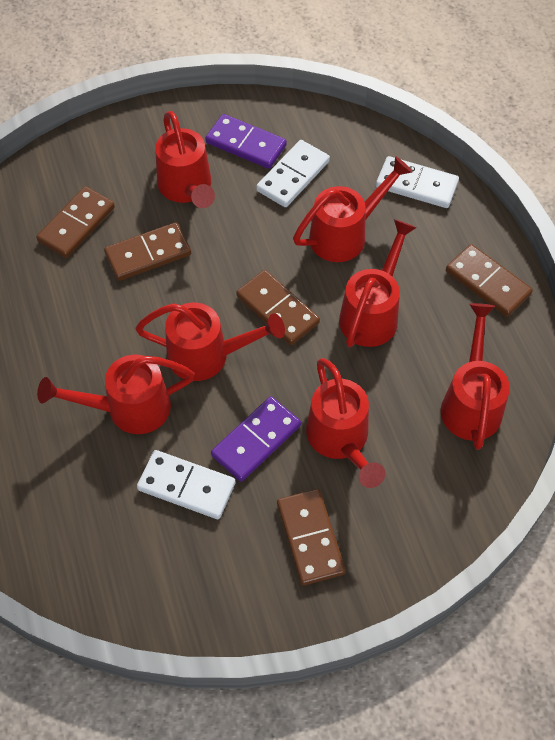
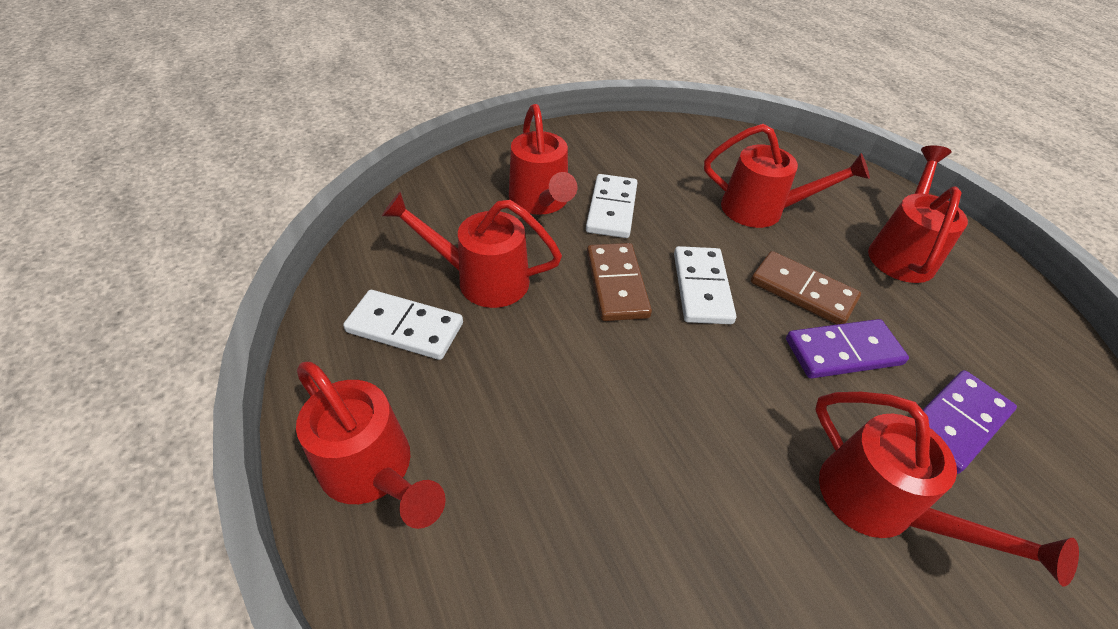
brown domino: 5 -> 2
red watering can: 7 -> 6

